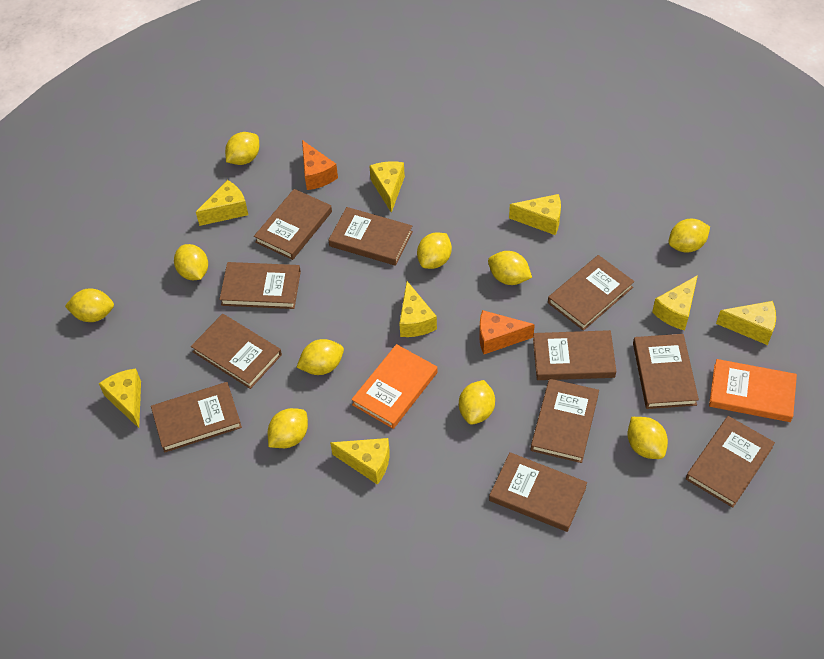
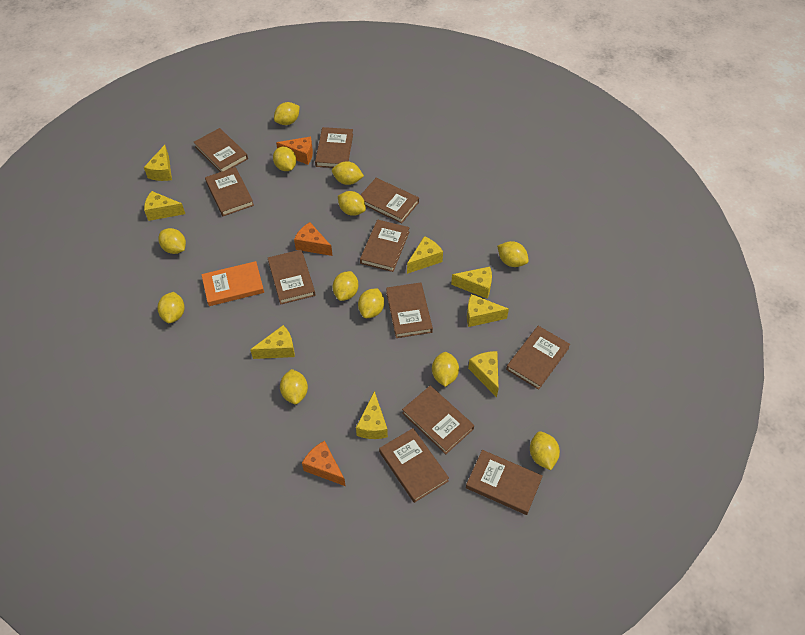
orange book: 2 -> 1
orange cheese: 2 -> 3
yellow lemon: 10 -> 12

